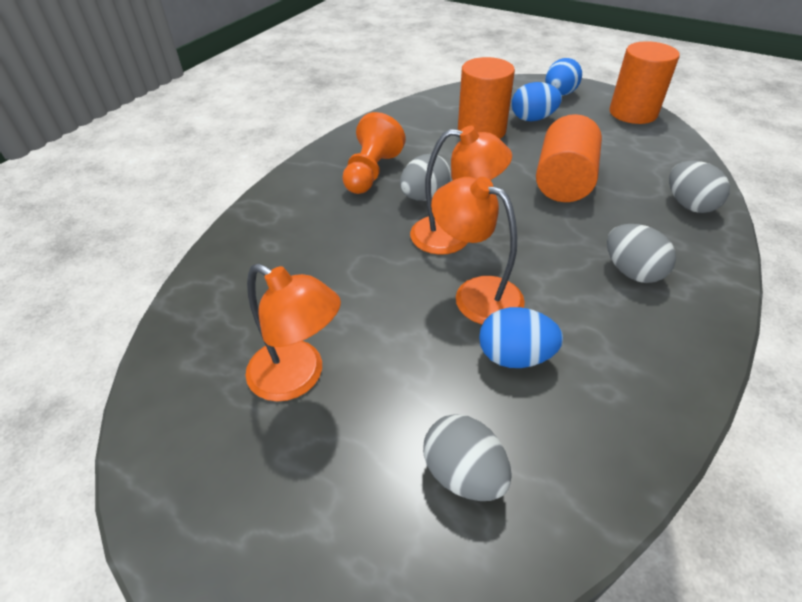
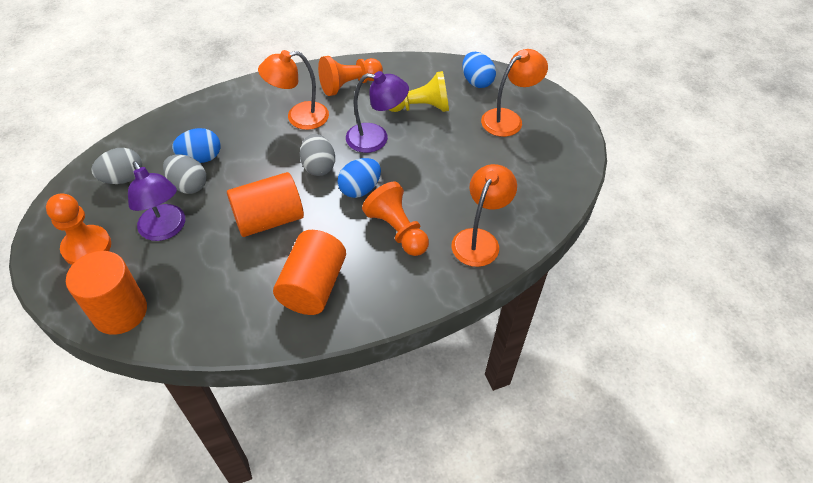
grey egg: 4 -> 3
orange pawn: 1 -> 3
purple lamp: 0 -> 2
yellow pawn: 0 -> 1

